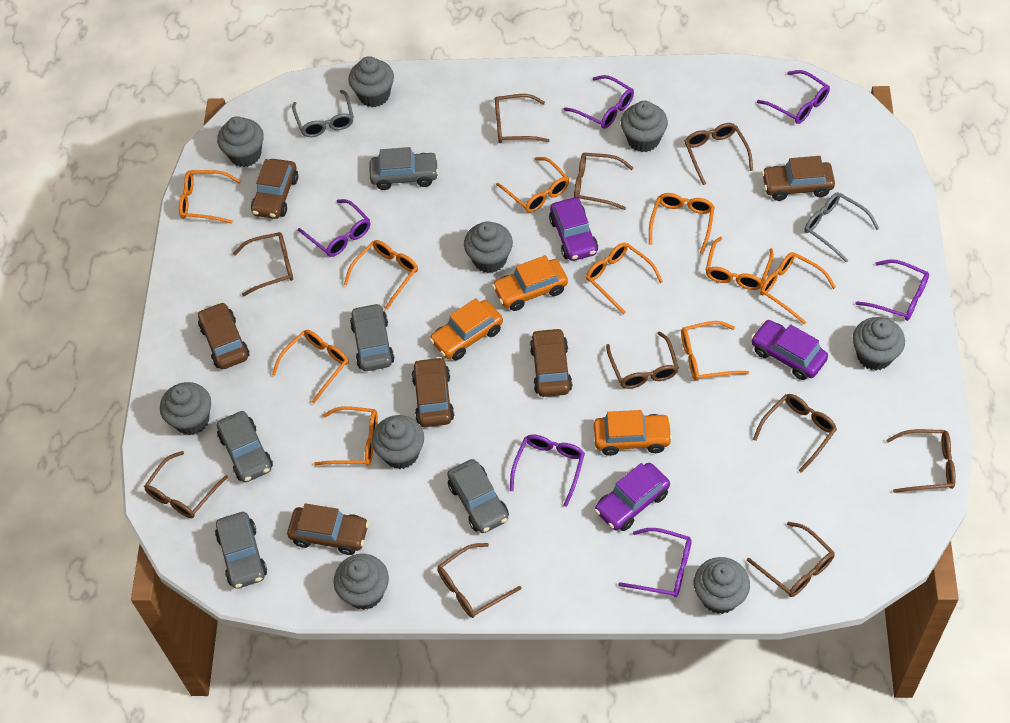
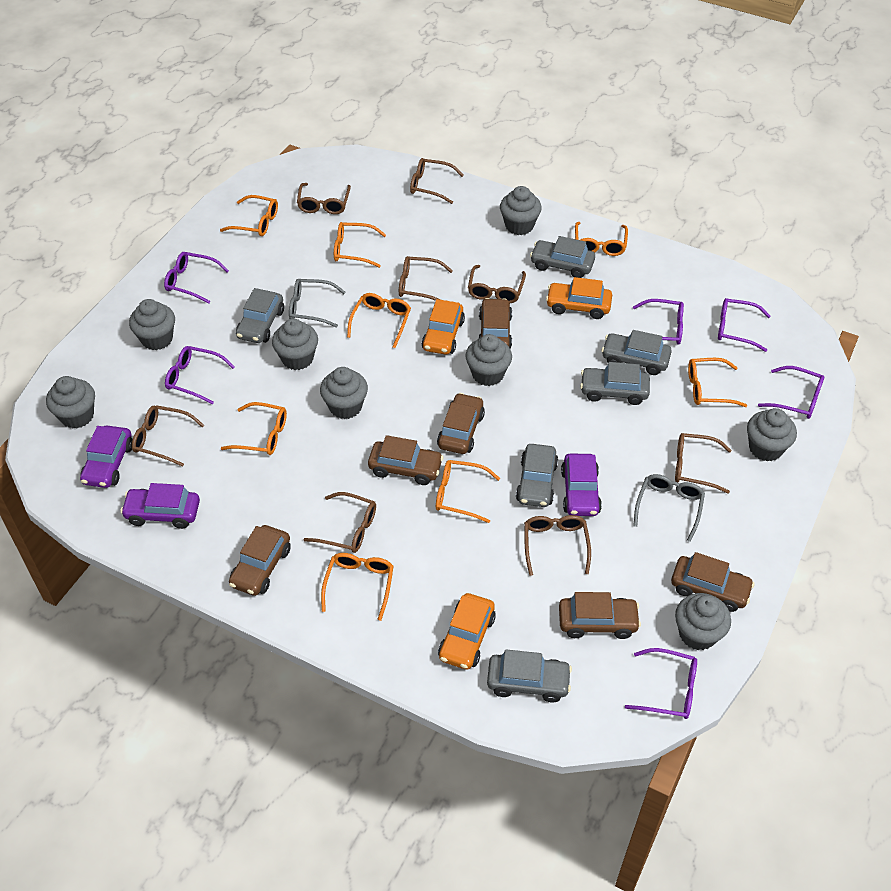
brown glasses: 10 -> 8
grey car: 5 -> 6
grey cupcake: 9 -> 8
orange glasses: 10 -> 8

